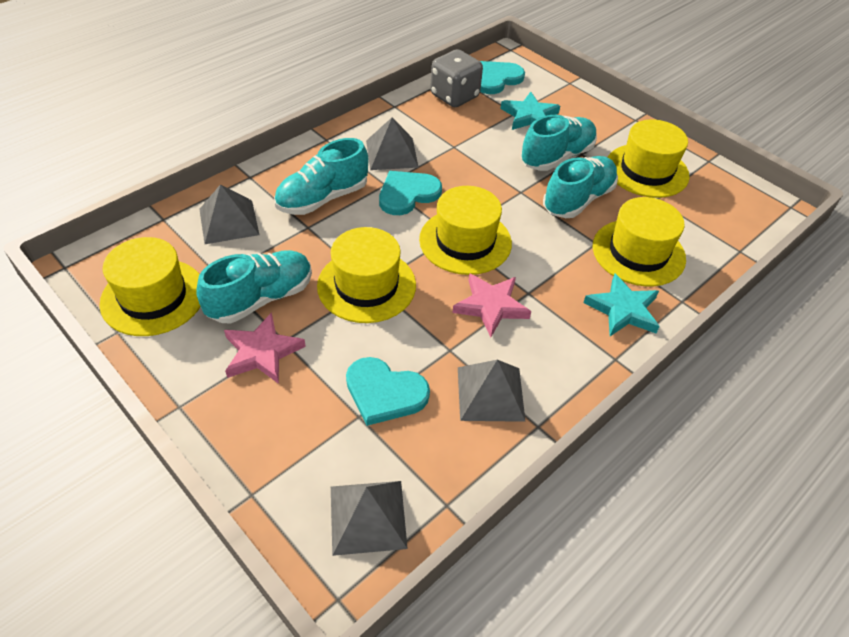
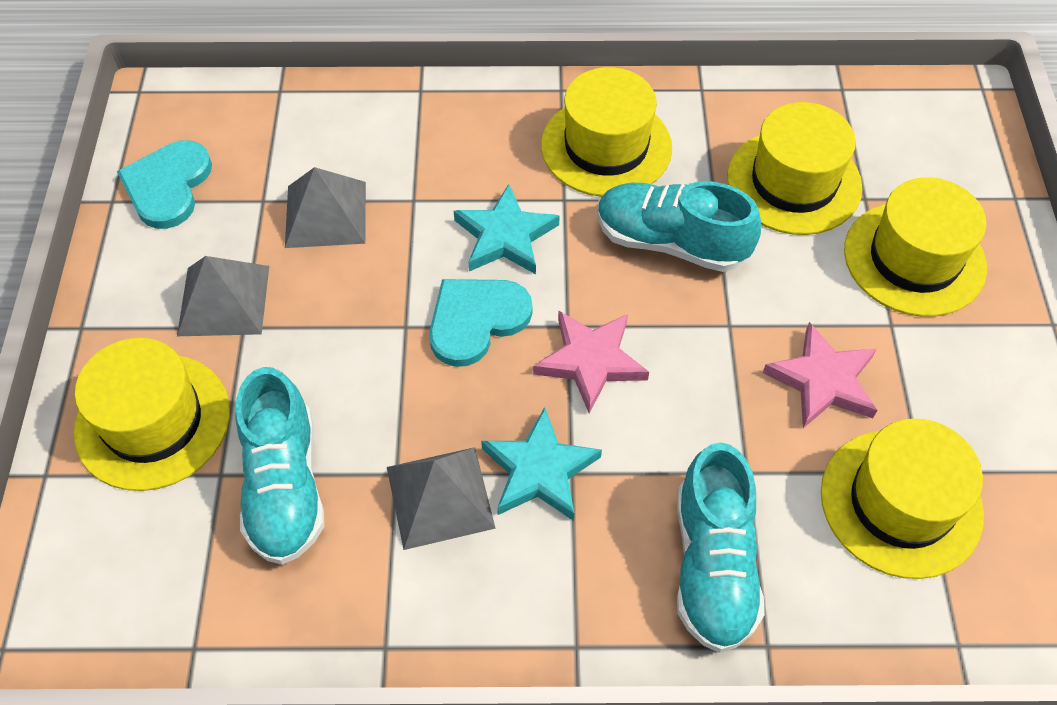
grey dice: 1 -> 0
grey pyramid: 4 -> 3
turquoise heart: 3 -> 2
turquoise shoe: 4 -> 3

